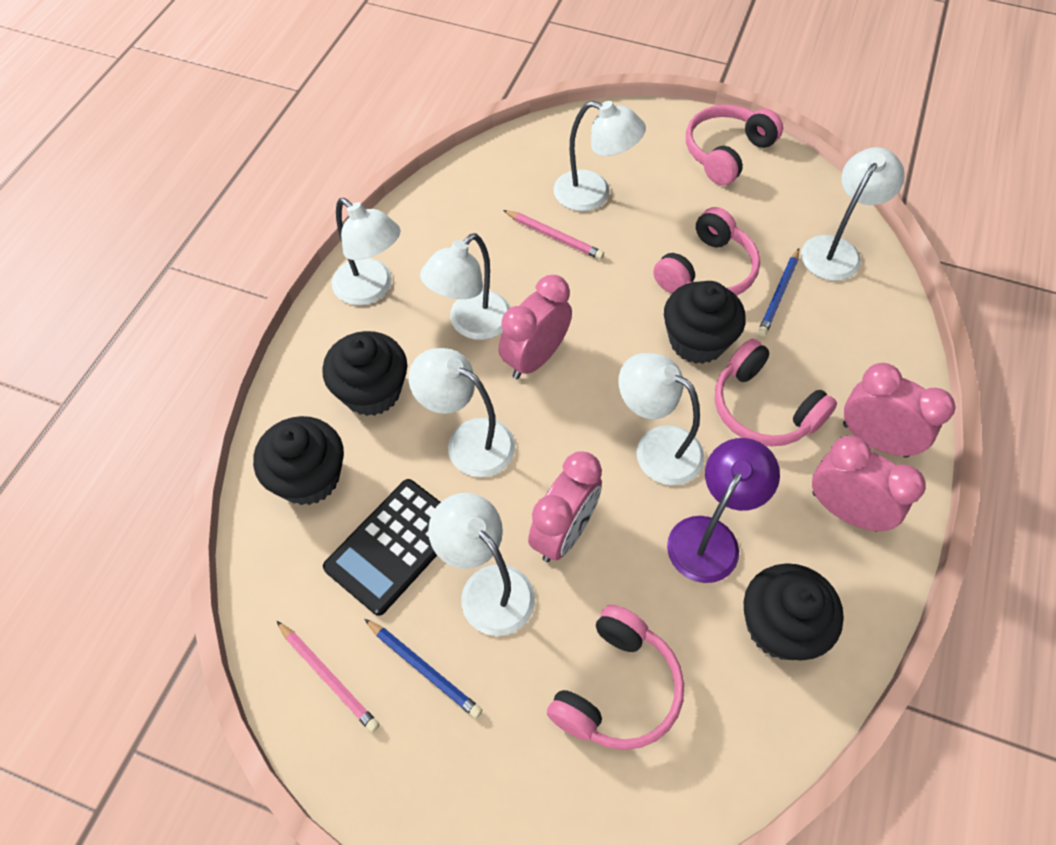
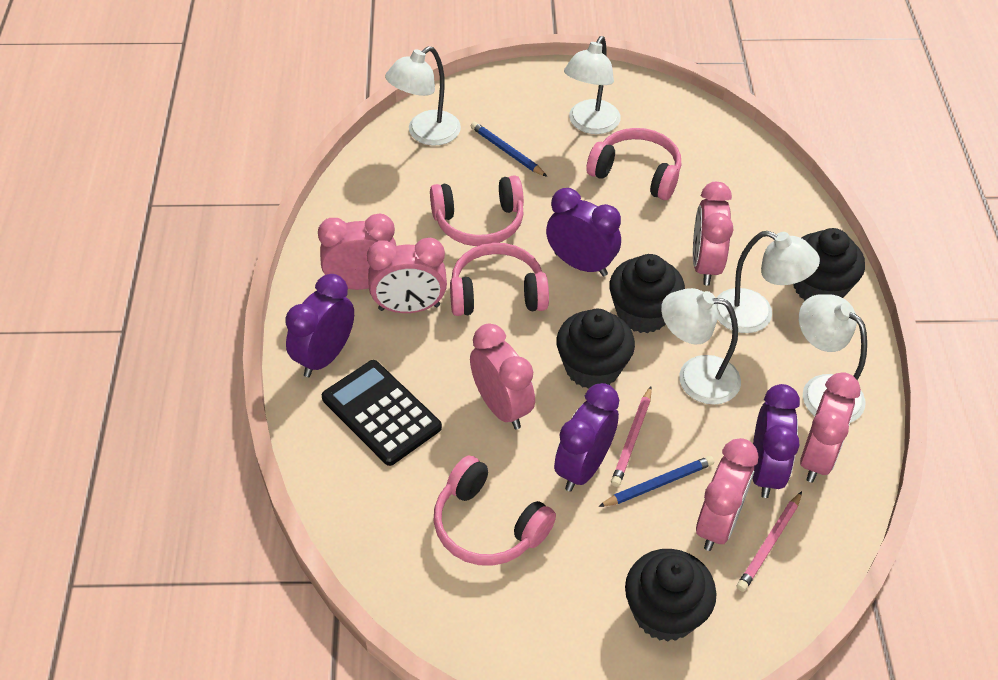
pink clock: 4 -> 6
purple clock: 0 -> 4
purple lamp: 1 -> 0
white lamp: 7 -> 5

